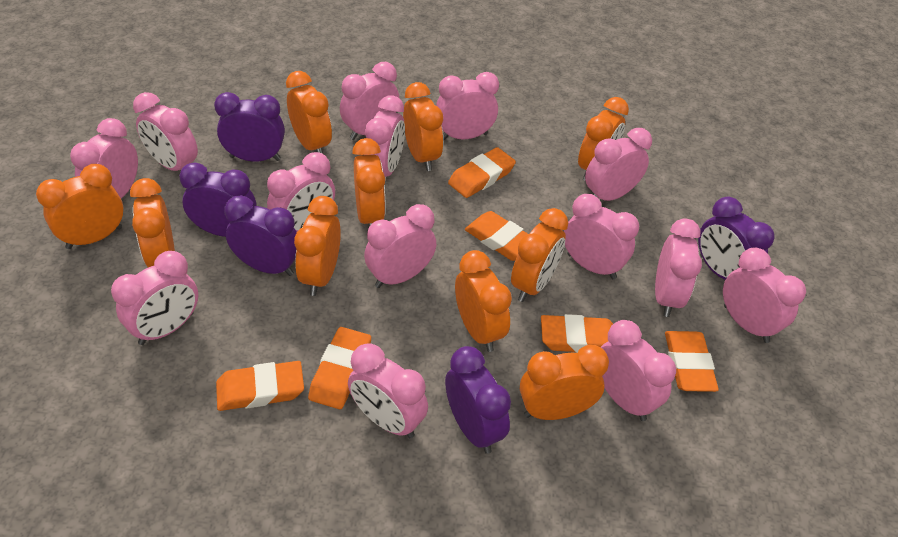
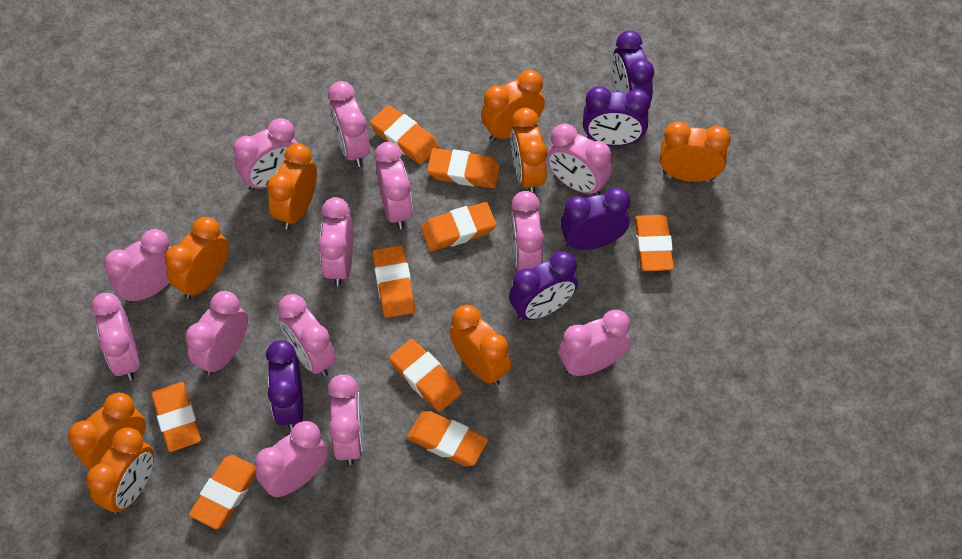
orange clock: 10 -> 8
orange eraser: 6 -> 9
pink clock: 14 -> 13

